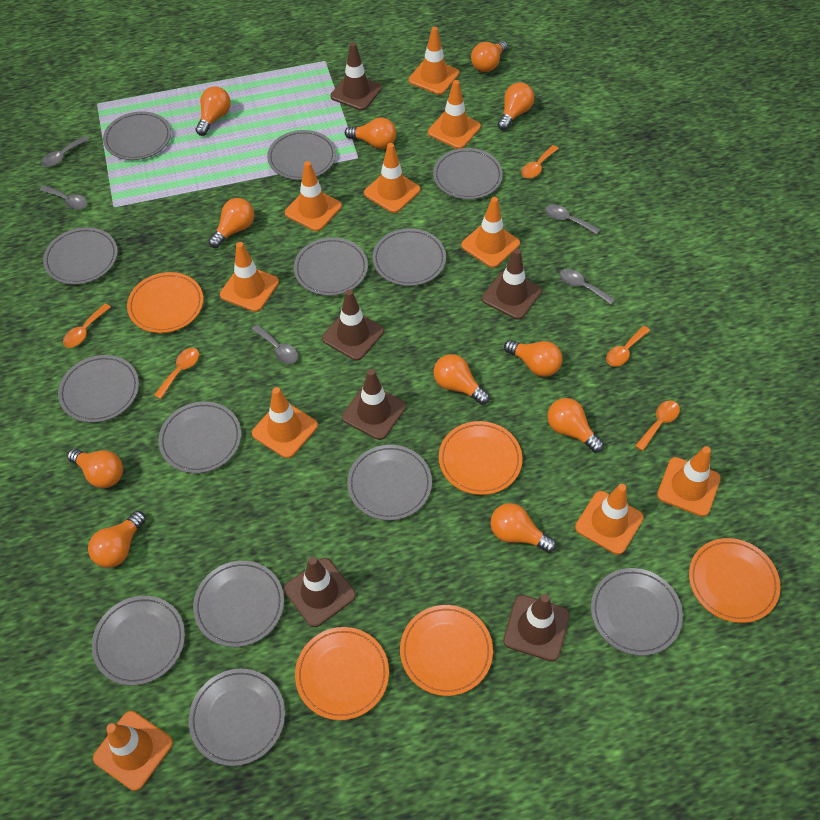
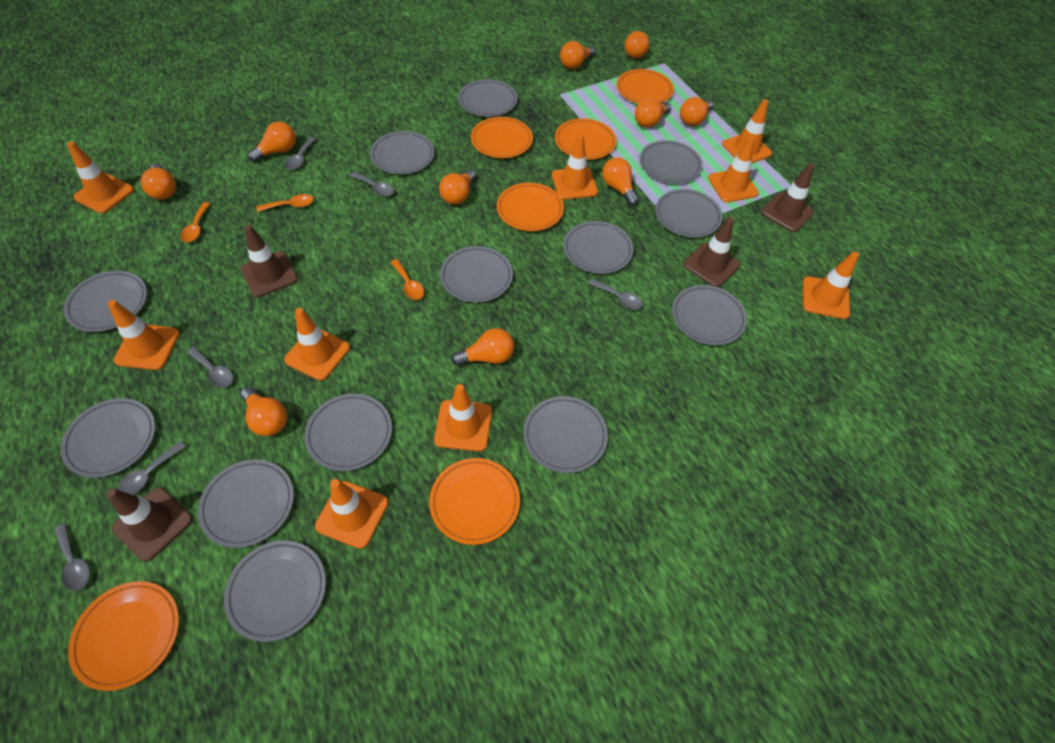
brown traffic cone: 6 -> 4
grey spoon: 5 -> 6
orange light bulb: 11 -> 10
orange plate: 5 -> 6
orange spoon: 5 -> 3
orange traffic cone: 10 -> 9

